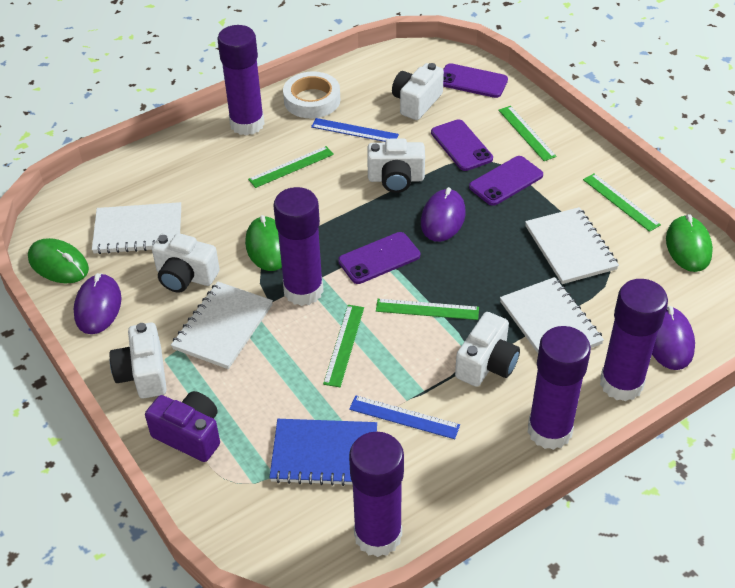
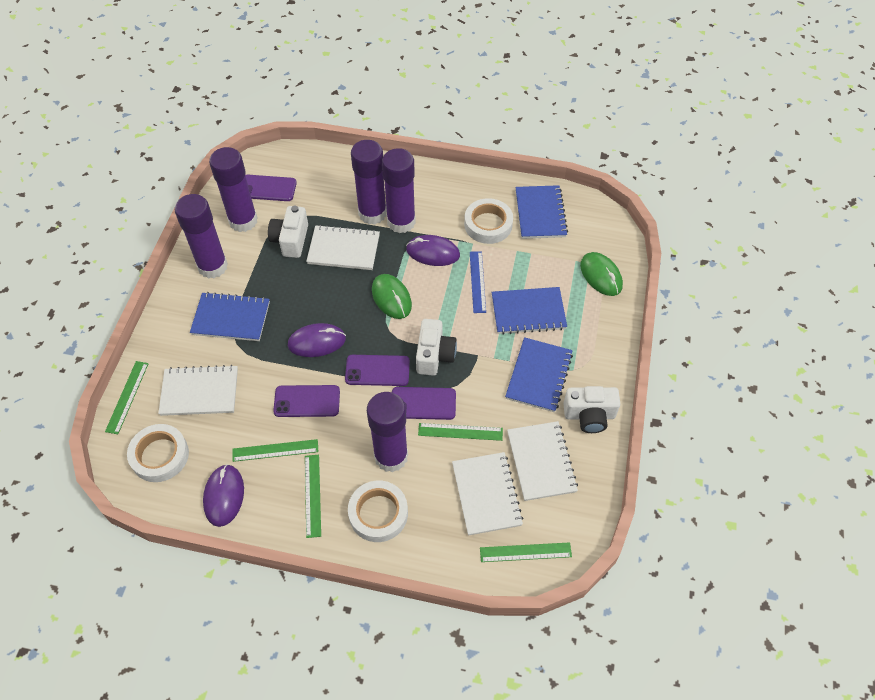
blue notebook: 1 -> 4
blue ruler: 2 -> 1
green mouse: 3 -> 2
purple camera: 1 -> 0
white camera: 5 -> 3
white tape: 1 -> 3

